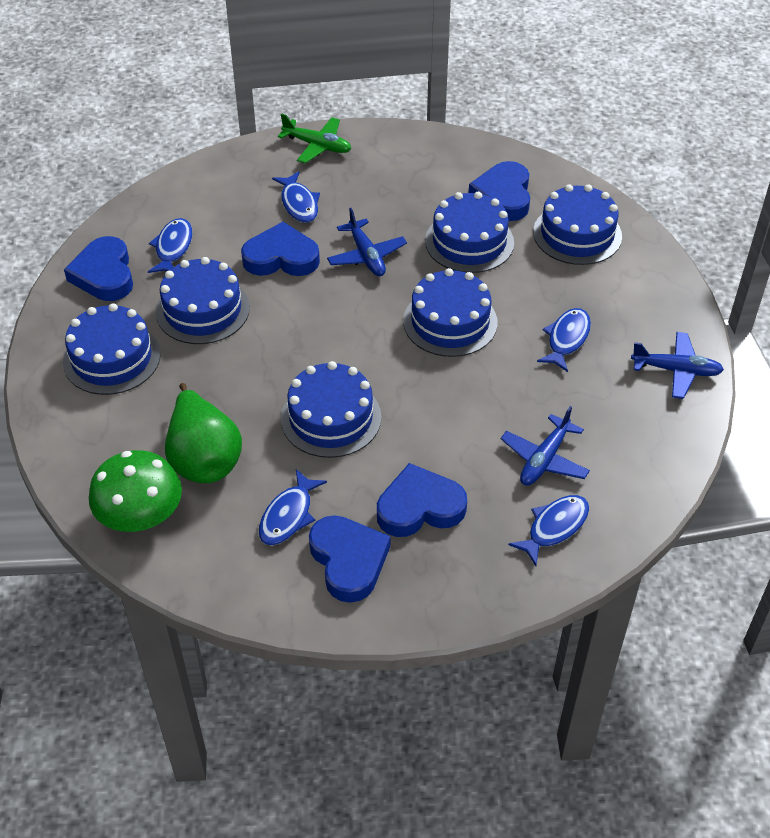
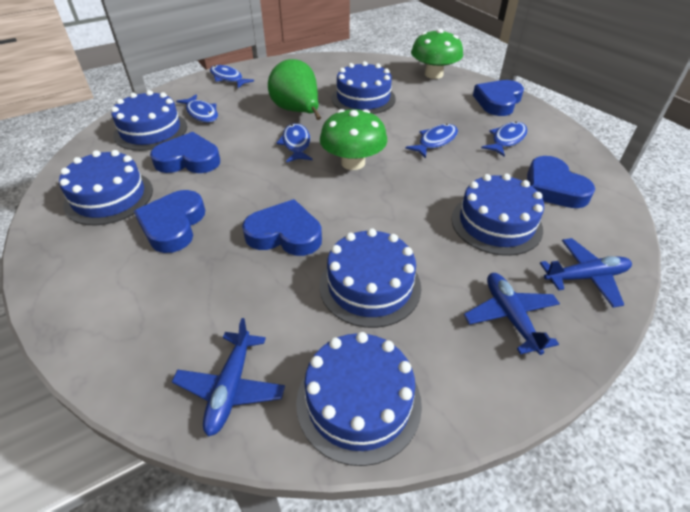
green mushroom: 1 -> 2
green plane: 1 -> 0

